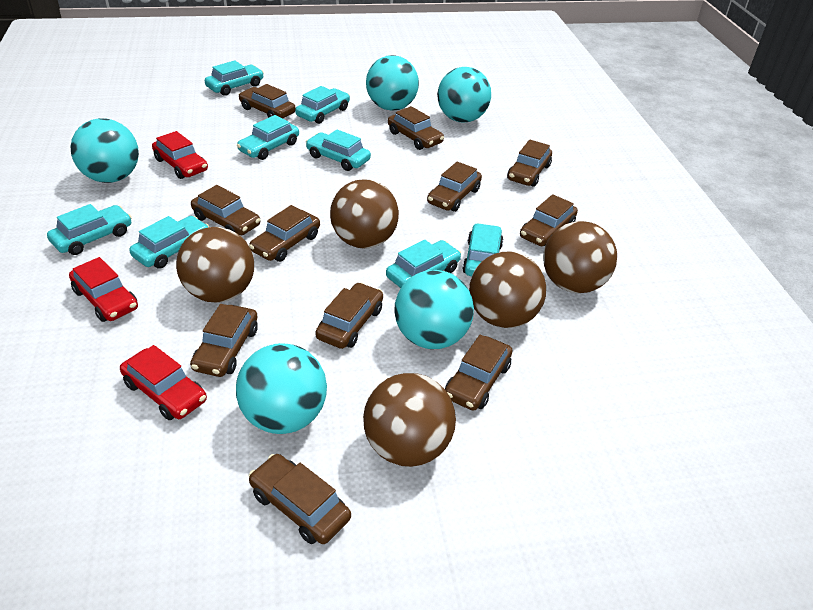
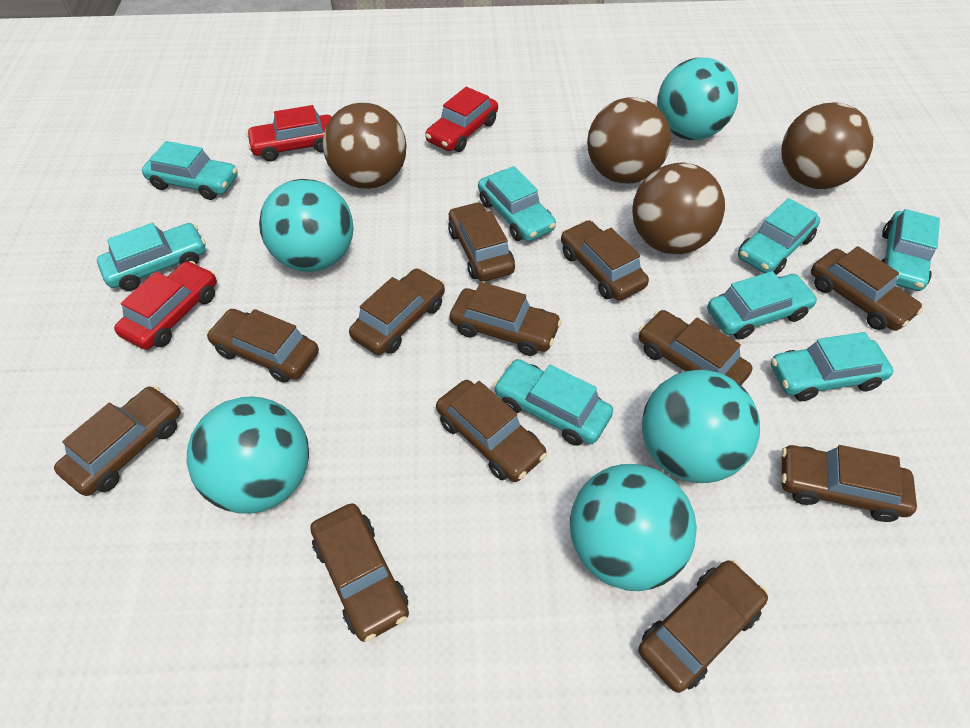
brown ball: 5 -> 4
brown car: 11 -> 12

